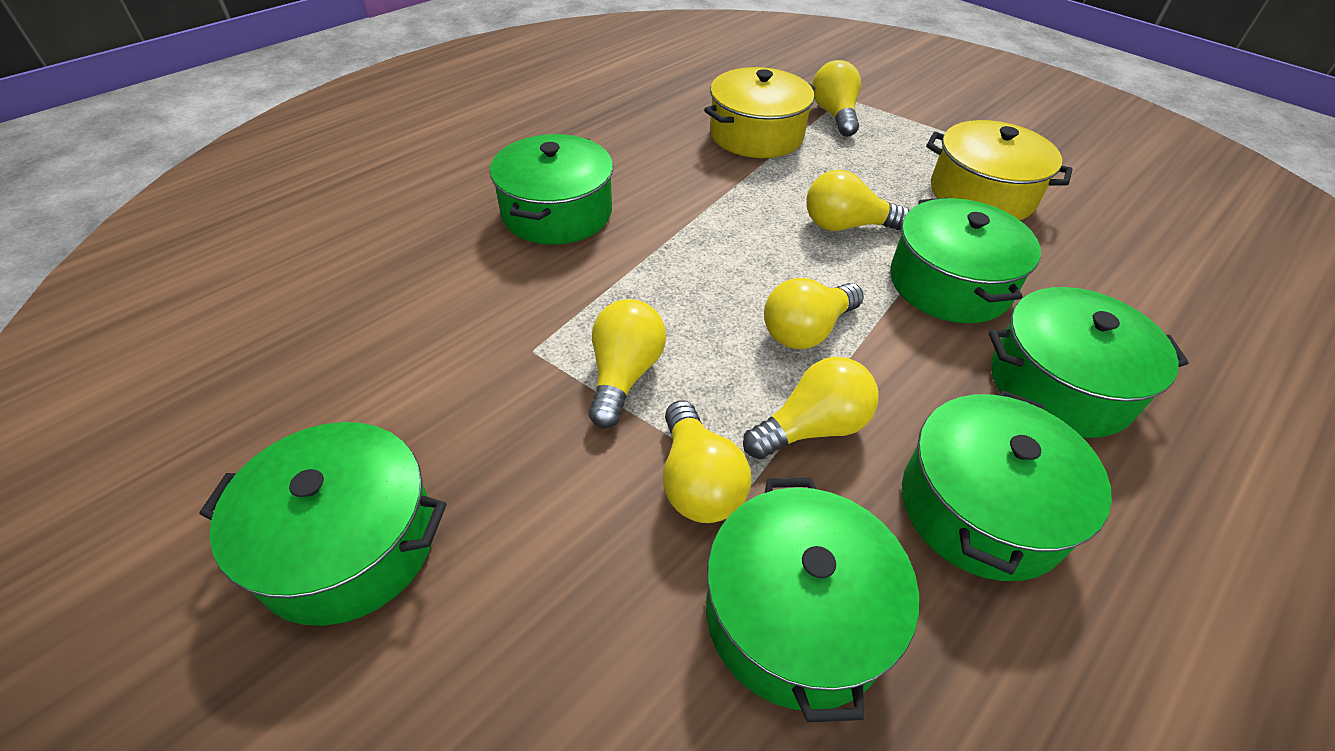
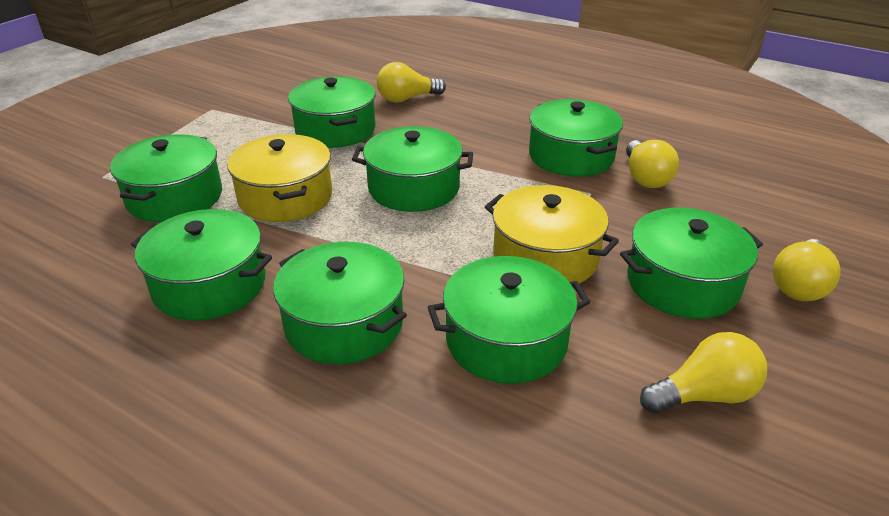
green pot: 6 -> 8
yellow light bulb: 6 -> 4

